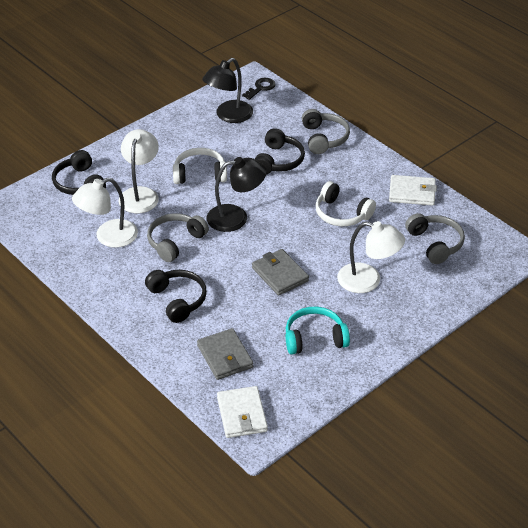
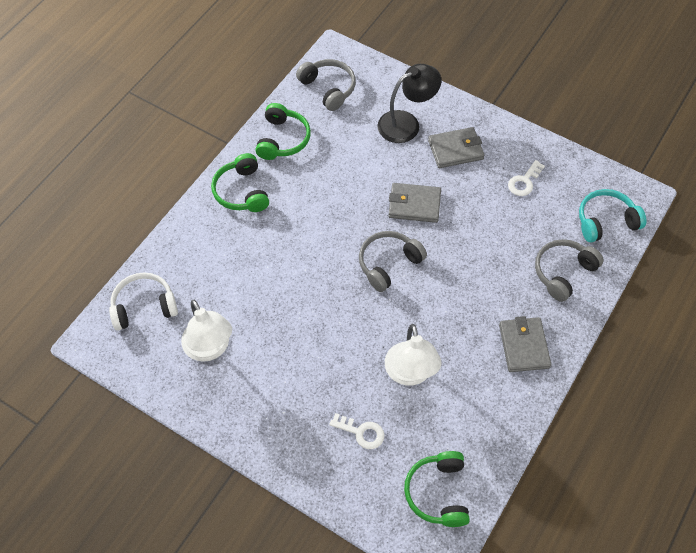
black headphones: 3 -> 0
black key: 1 -> 0
black lamp: 2 -> 1
green headphones: 0 -> 3
grey wallet: 2 -> 3
white headphones: 2 -> 1
white key: 0 -> 2
white lamp: 3 -> 2
white wallet: 2 -> 0

